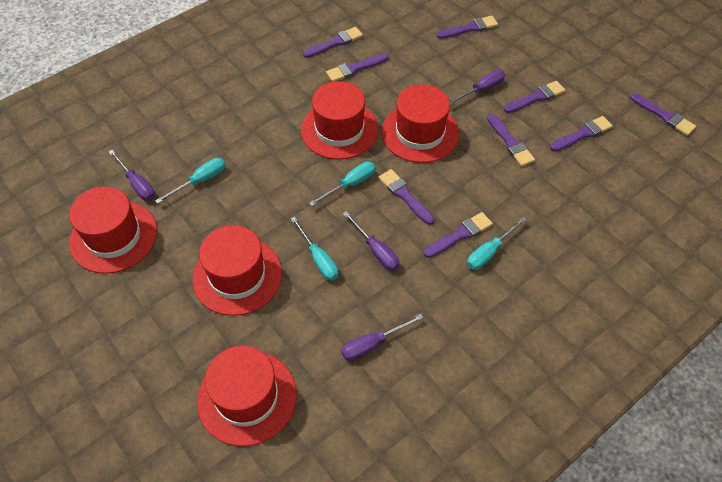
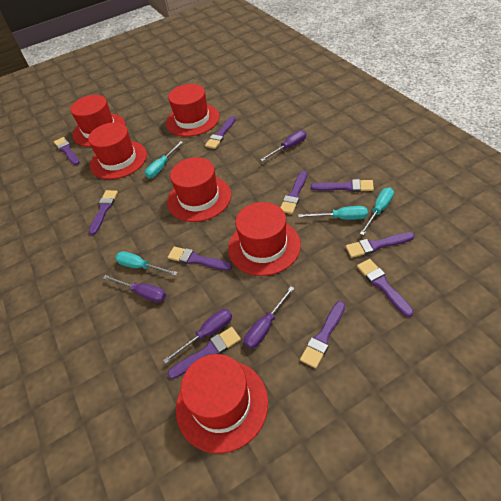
purple brush: 9 -> 10
red hat: 5 -> 6

